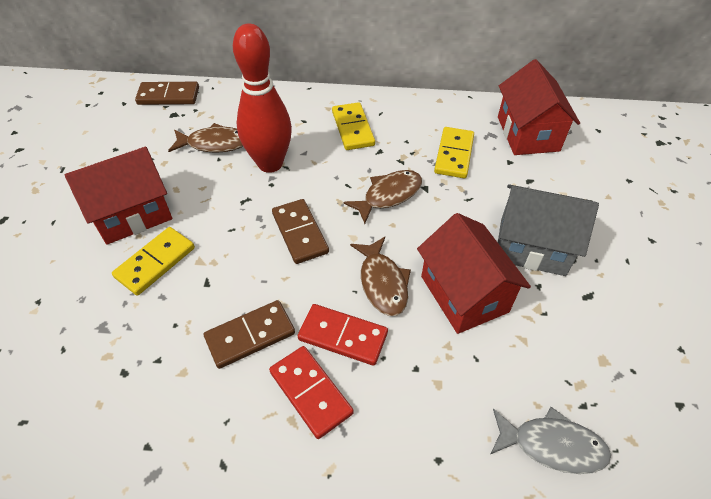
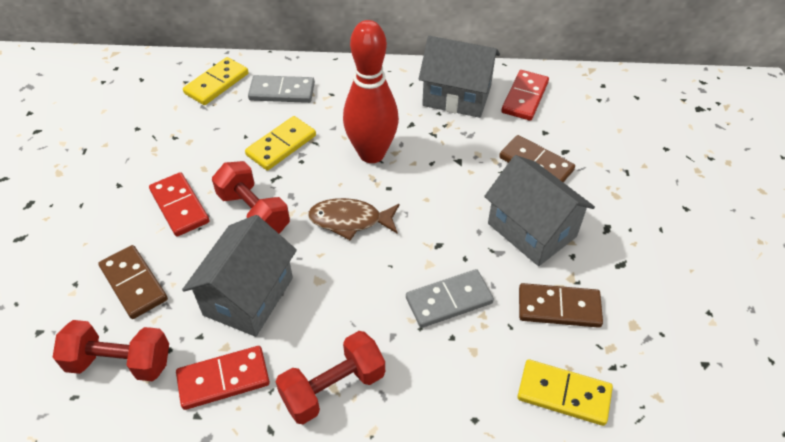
brown fish: 3 -> 1
grey domino: 0 -> 2
grey fish: 1 -> 0
grey house: 1 -> 3
red domino: 2 -> 3
red dumbbell: 0 -> 3
red house: 3 -> 0

